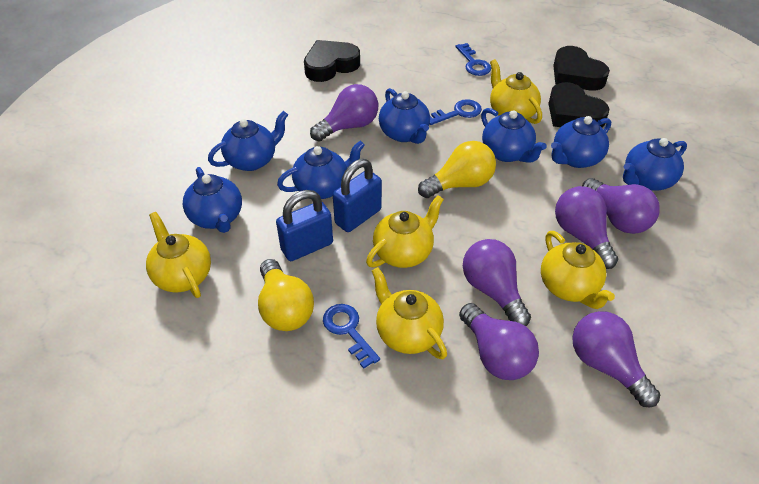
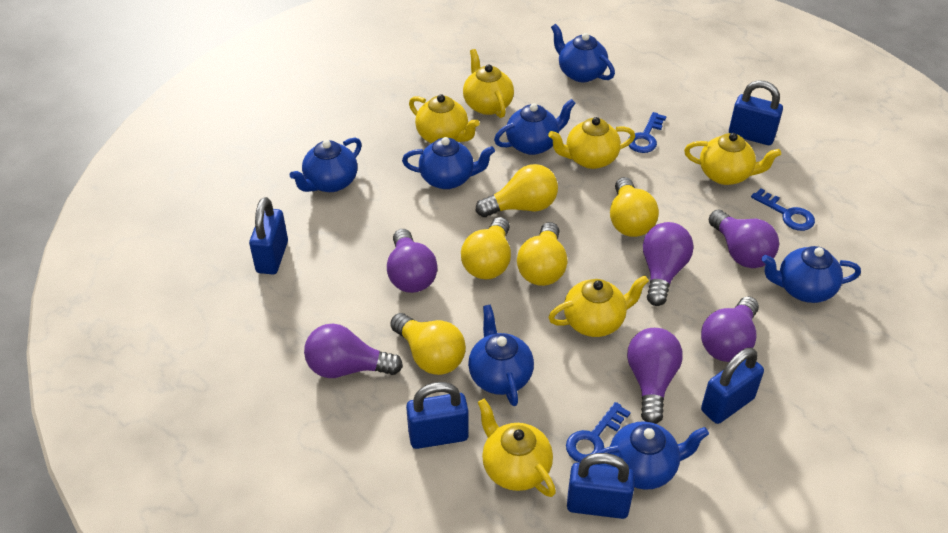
black heart: 3 -> 0
blue padlock: 2 -> 5
yellow light bulb: 2 -> 5
yellow teapot: 5 -> 6

